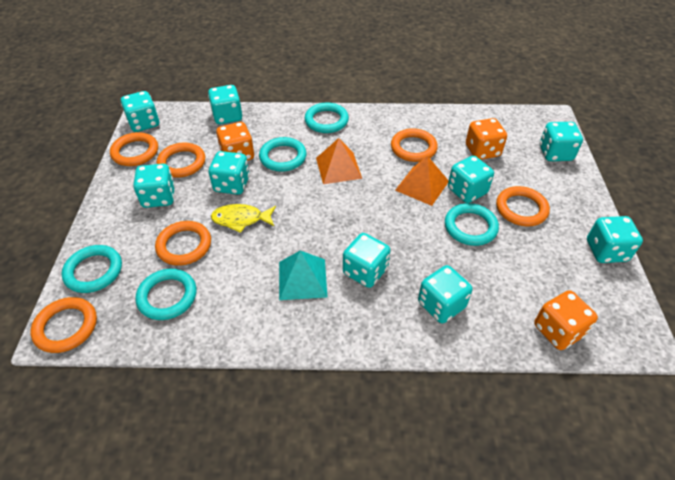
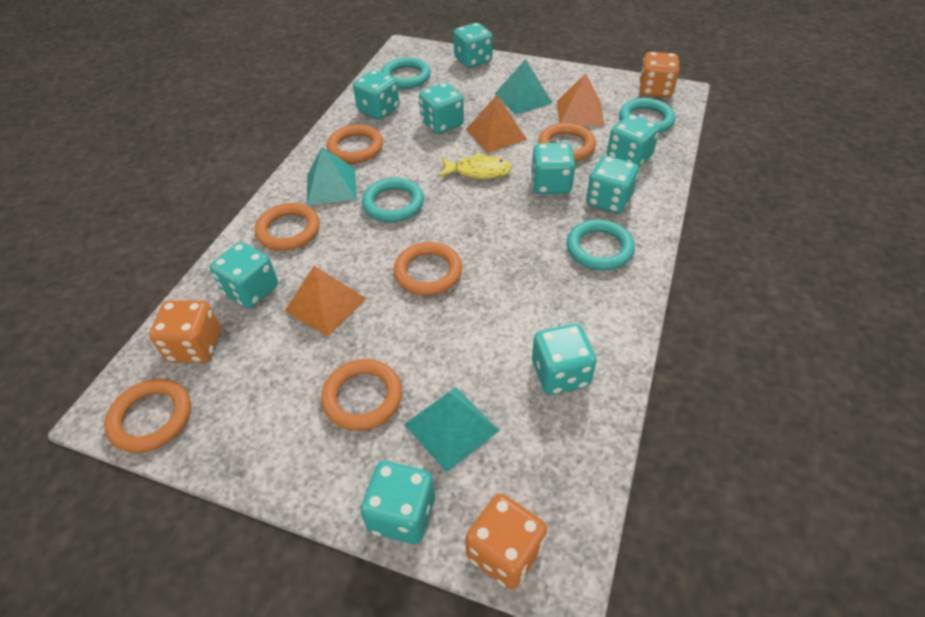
orange pyramid: 2 -> 3
turquoise pyramid: 1 -> 3
turquoise ring: 5 -> 4

